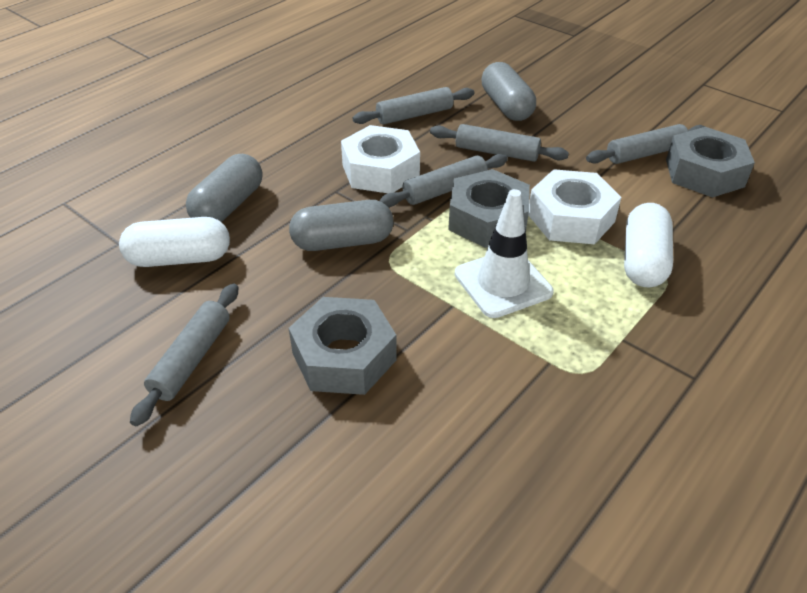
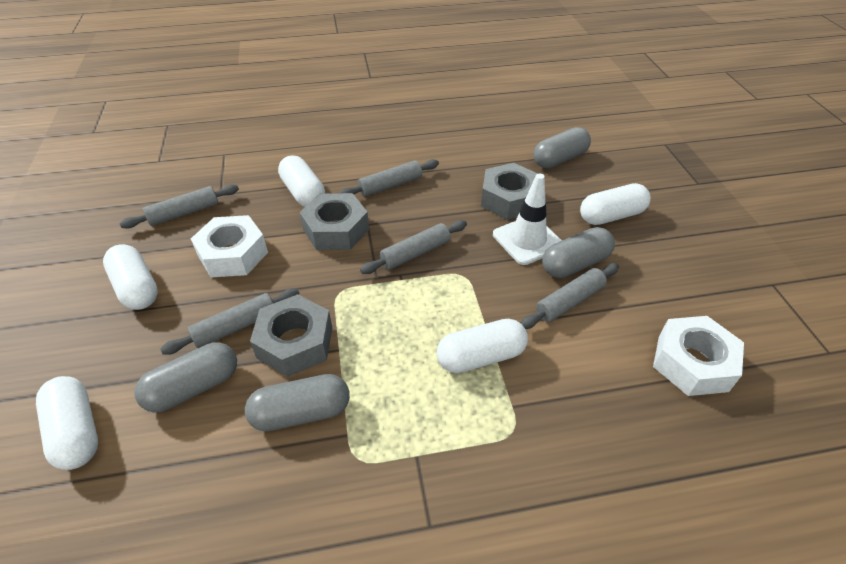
grey capsule: 3 -> 4
white capsule: 2 -> 5

